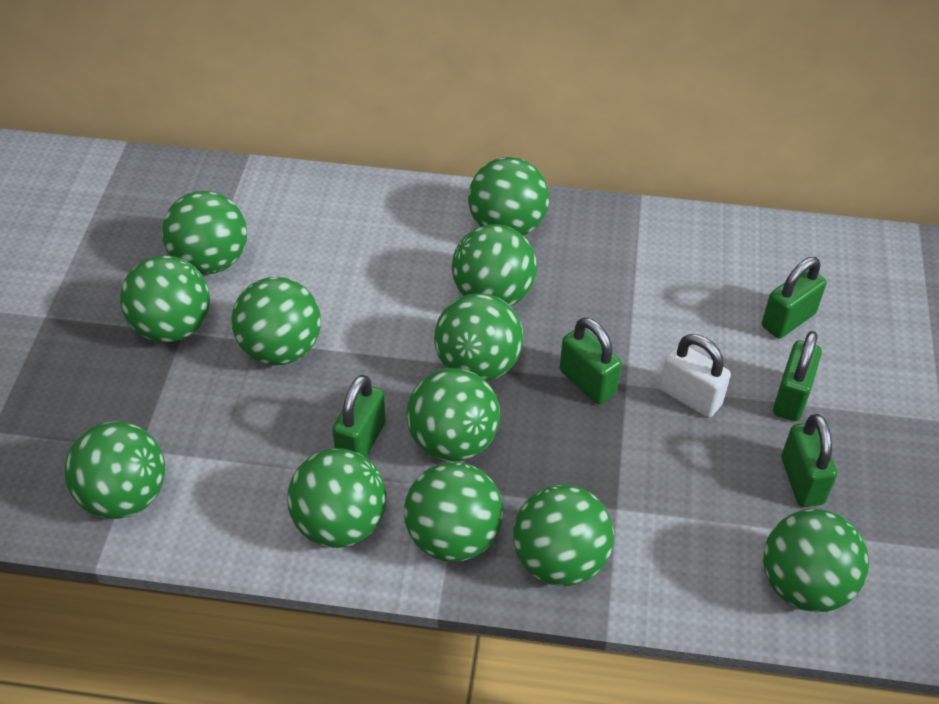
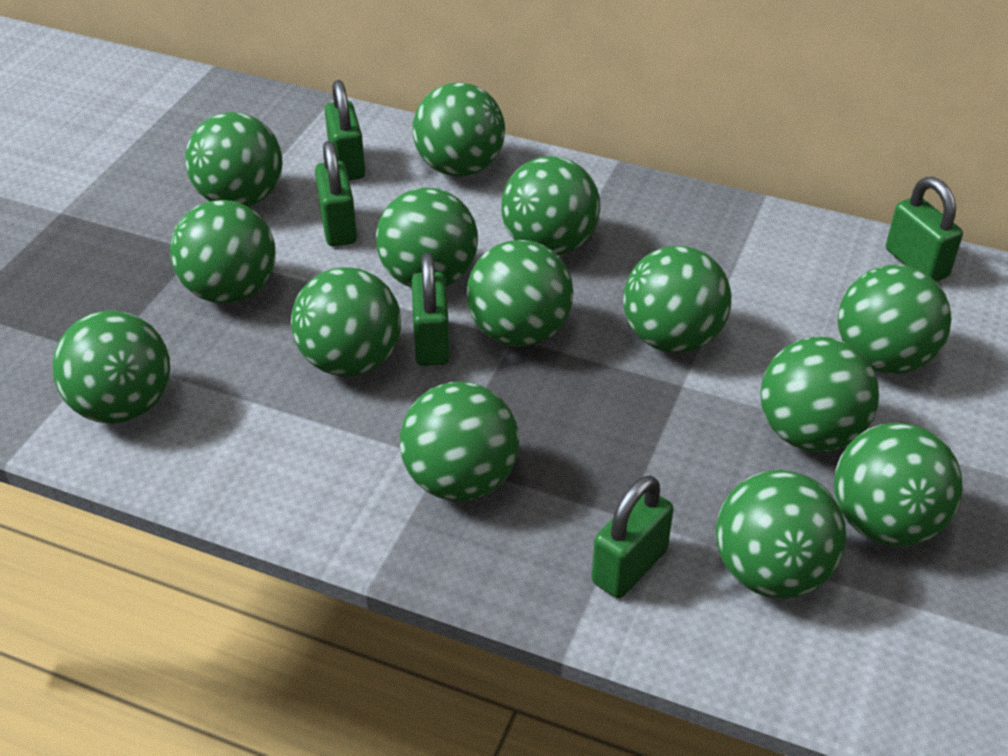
green ball: 12 -> 14
white padlock: 1 -> 0

